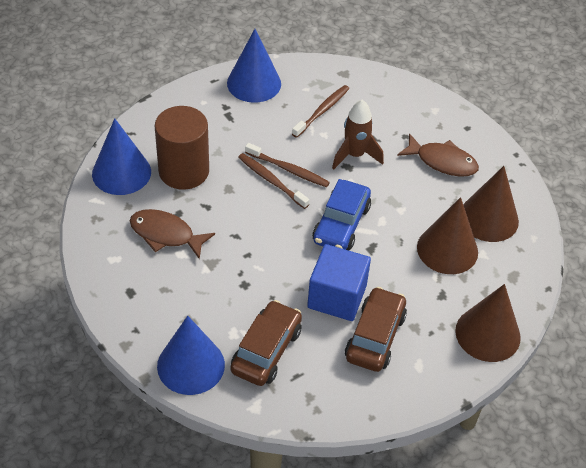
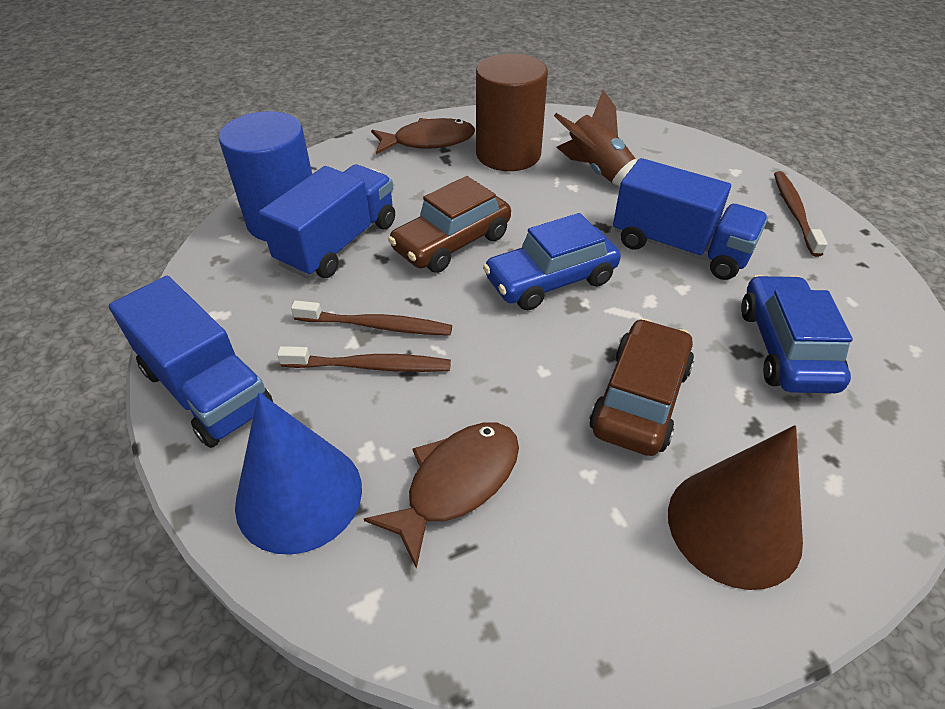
blue car: 1 -> 2
blue cone: 3 -> 1
blue cube: 1 -> 0
blue cylinder: 0 -> 1
blue truck: 0 -> 3
brown cone: 3 -> 1

